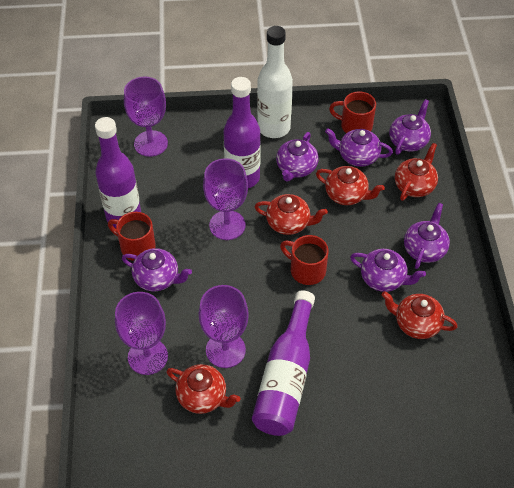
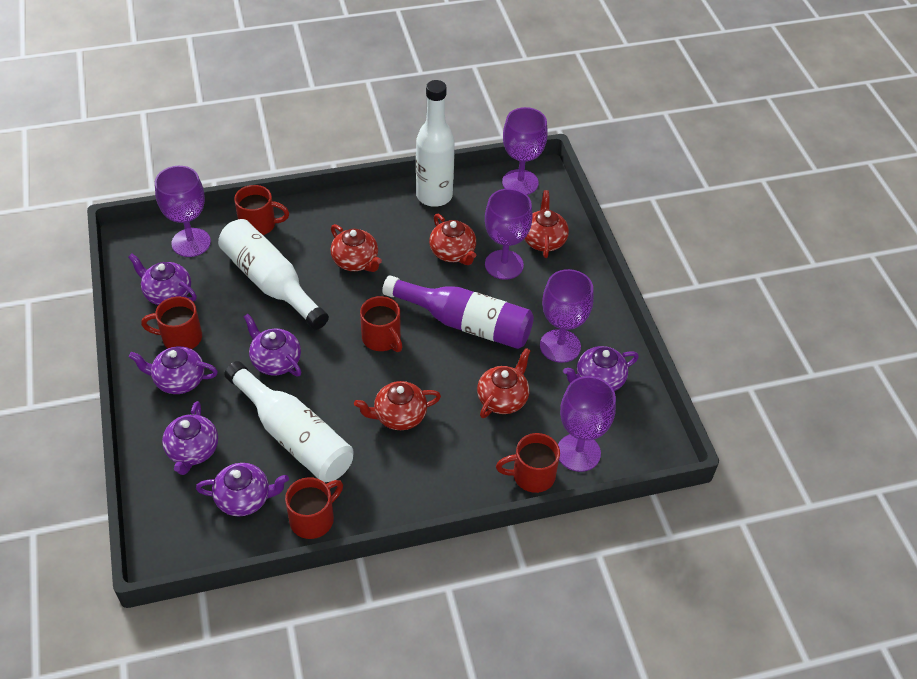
purple bottle: 3 -> 1
purple goblet: 4 -> 5
red mug: 3 -> 5
white bottle: 1 -> 3

